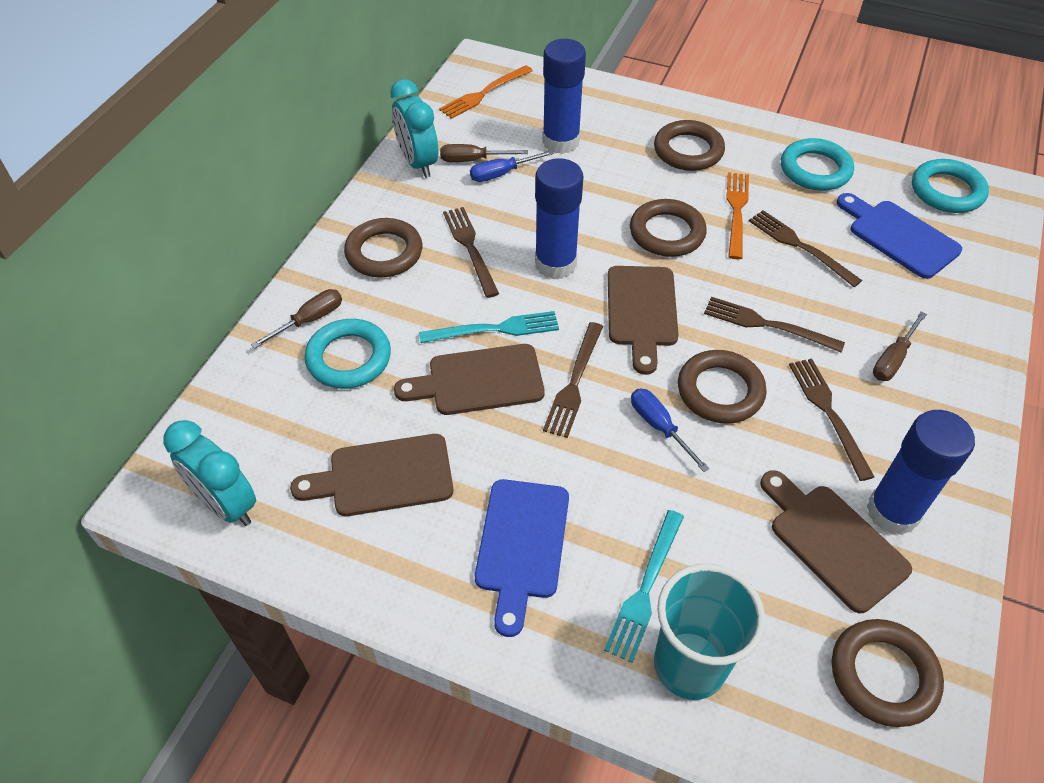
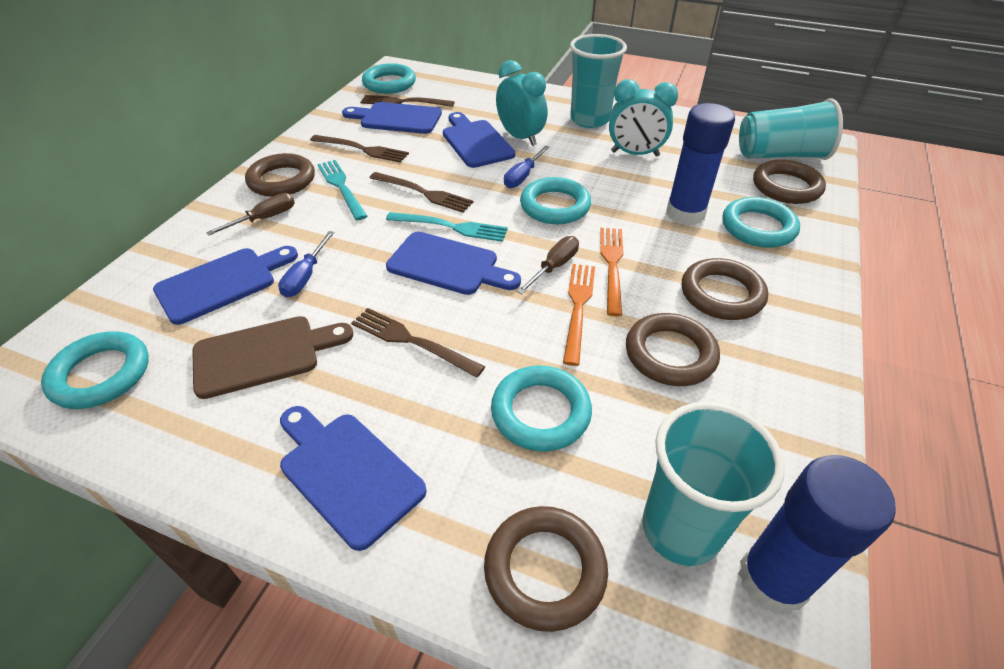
blue cutting board: 2 -> 5
blue glue stick: 3 -> 2
brown cutting board: 4 -> 1
brown fork: 5 -> 4
brown screwdriver: 3 -> 2
turquoise cup: 1 -> 3
turquoise ring: 3 -> 5

